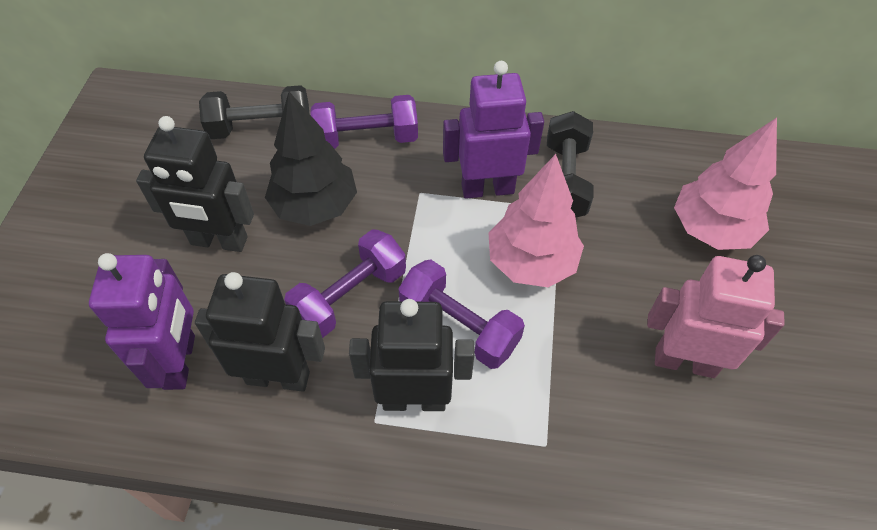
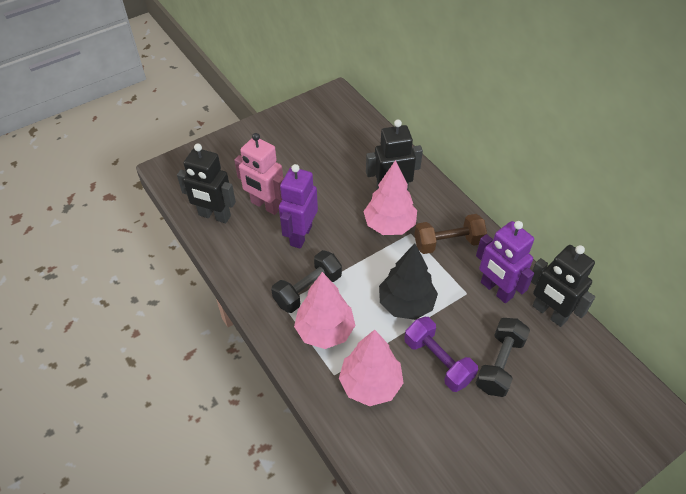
brown dumbbell: 0 -> 1
pink tree: 2 -> 3
purple dumbbell: 3 -> 1

